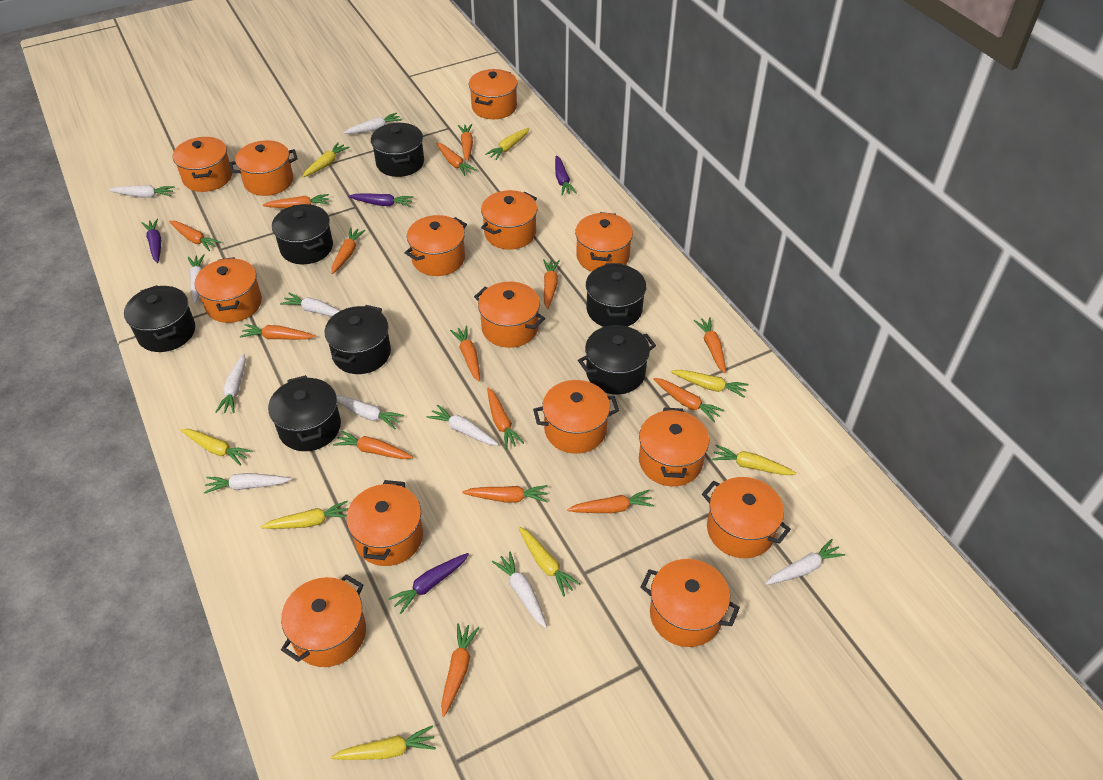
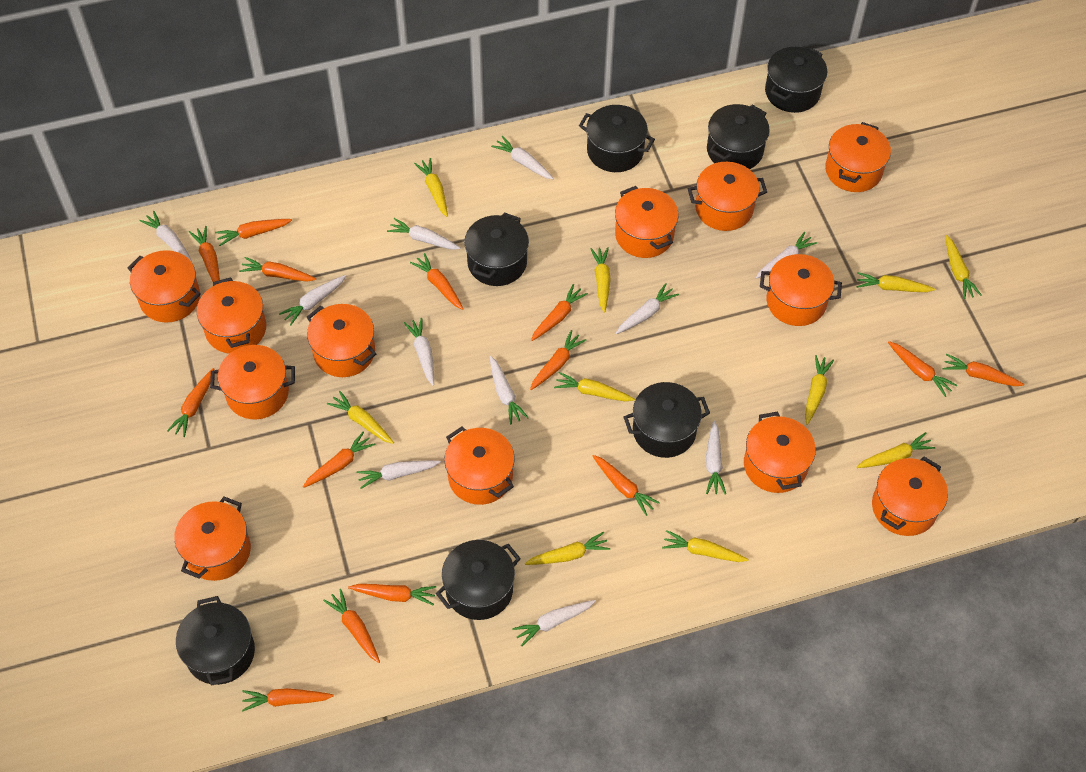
orange carrot: 15 -> 14
orange pot: 14 -> 12
purple carrot: 4 -> 0
white carrot: 10 -> 11
yellow carrot: 8 -> 10

